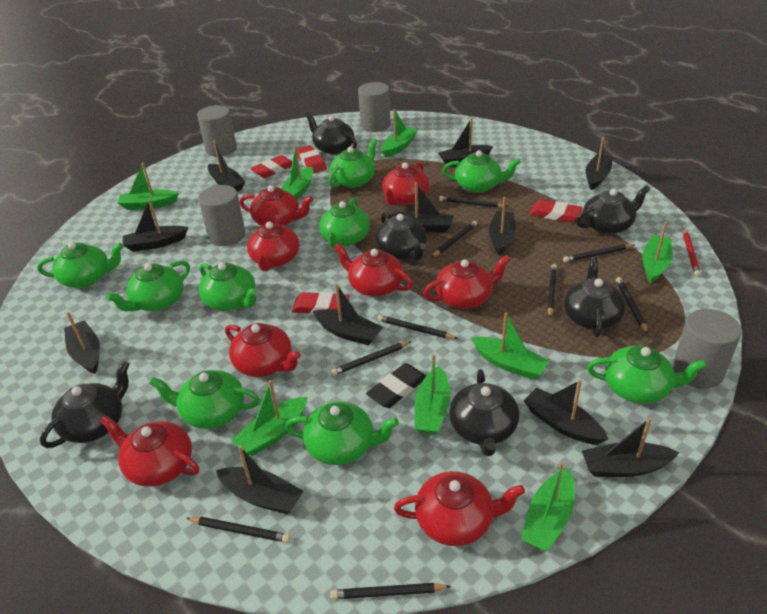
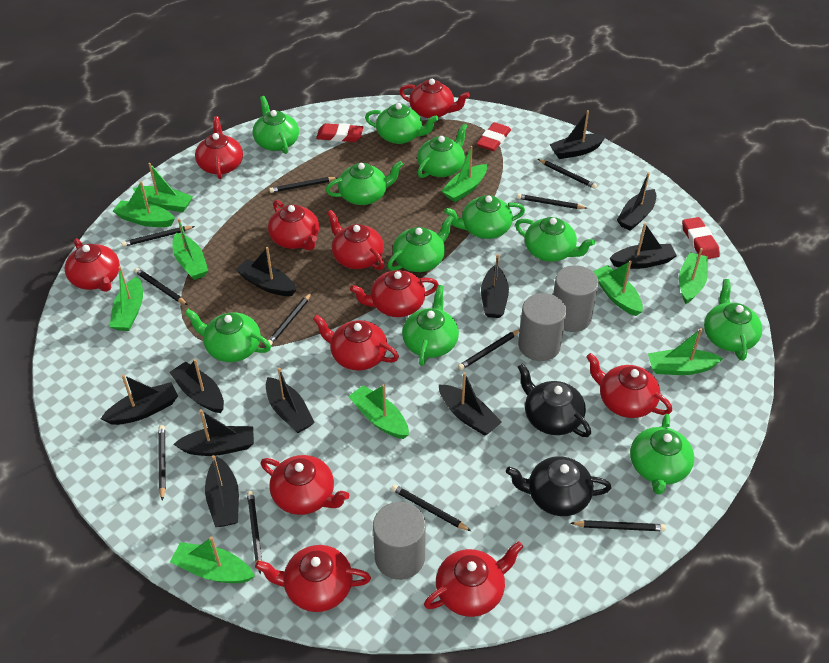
black eraser: 1 -> 0
black pencil: 9 -> 11
black teapot: 6 -> 2
green boat: 8 -> 10
green teapot: 9 -> 11
grey cylinder: 4 -> 3
red eraser: 4 -> 3
red pencil: 1 -> 0
red teapot: 8 -> 11

